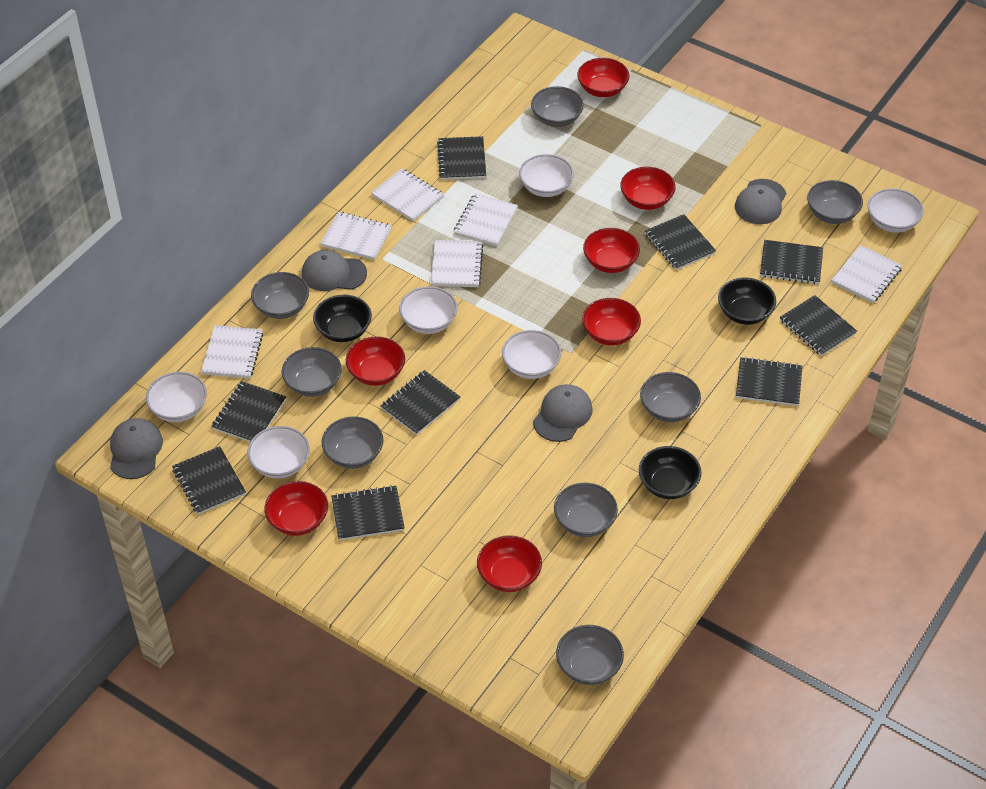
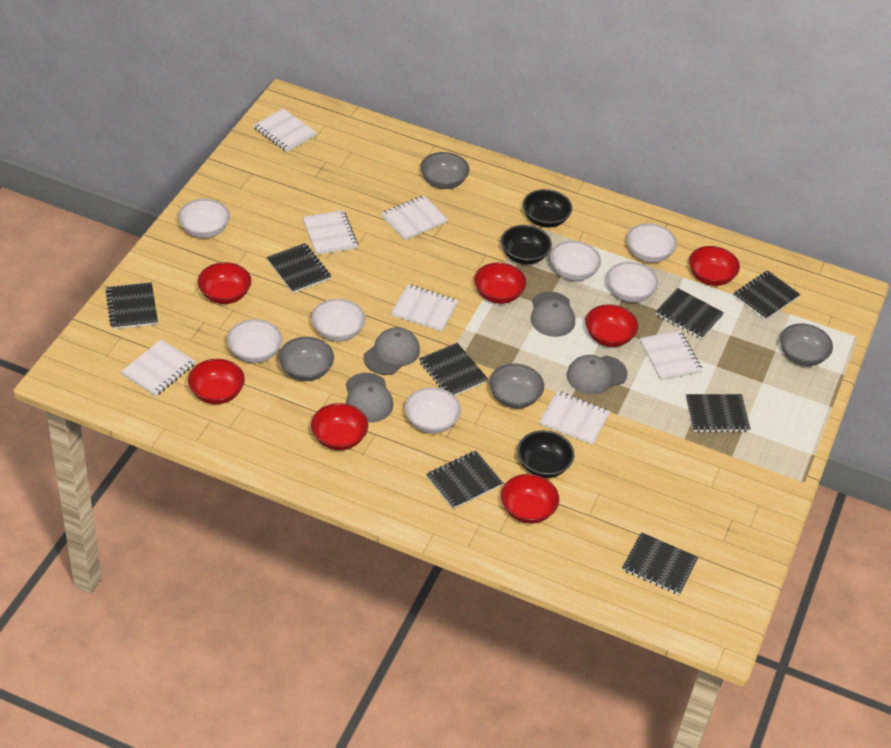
black notebook: 9 -> 8
grey bowl: 8 -> 4
white bowl: 6 -> 7
white notebook: 6 -> 7

